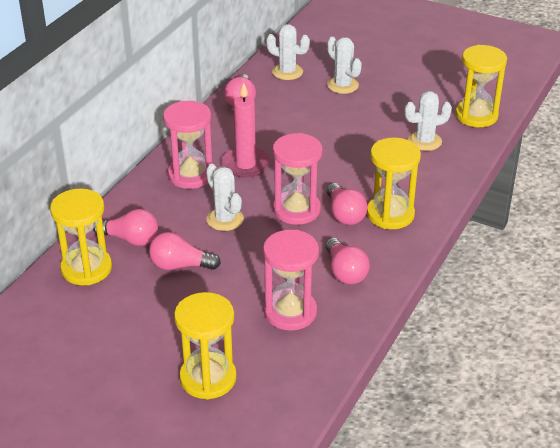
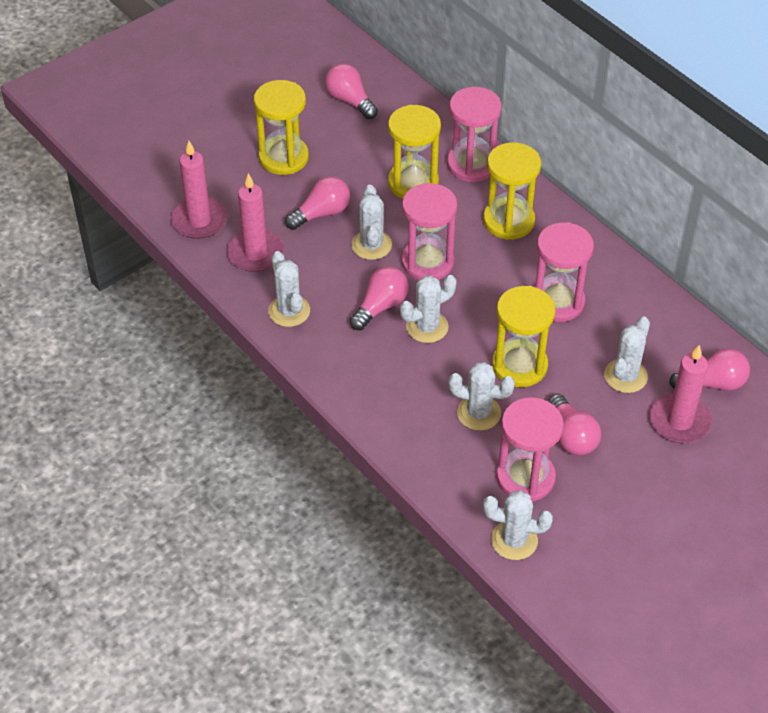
pink candle: 1 -> 3
pink hourglass: 3 -> 4
white cactus: 4 -> 6

